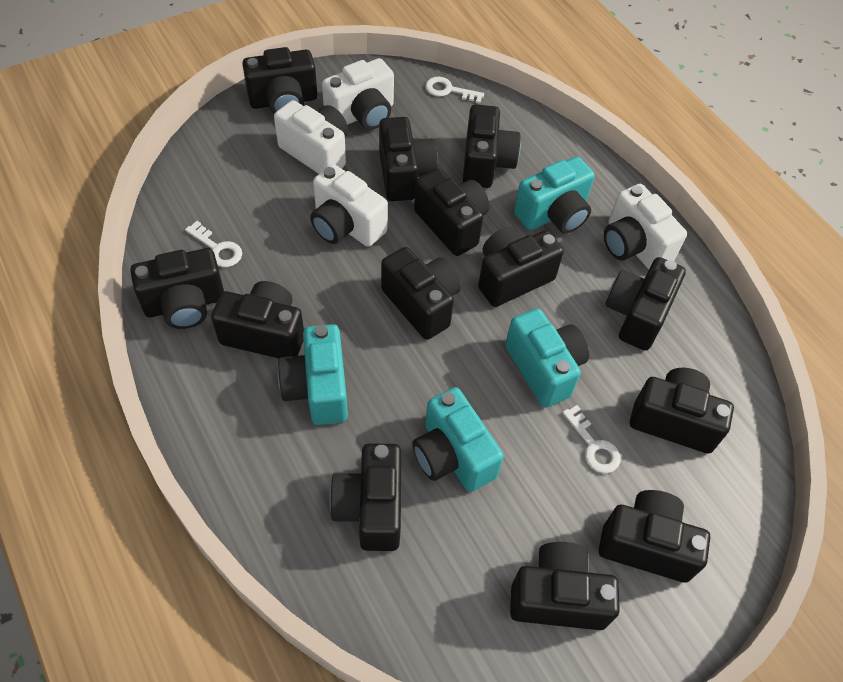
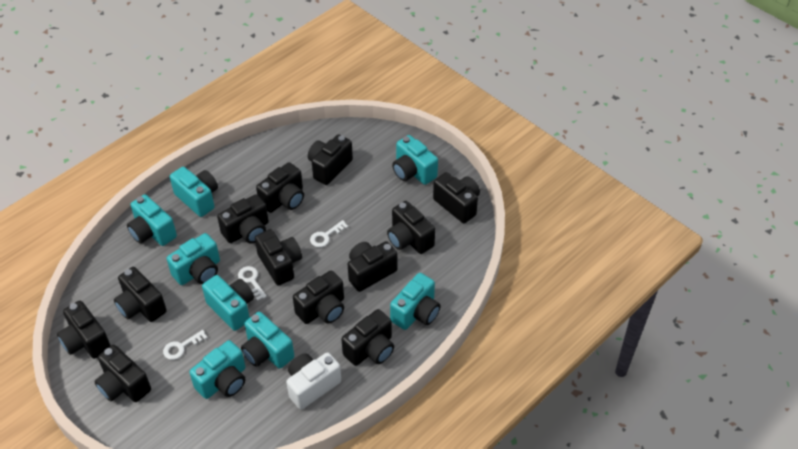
black camera: 13 -> 12
turquoise camera: 4 -> 8
white camera: 4 -> 1

